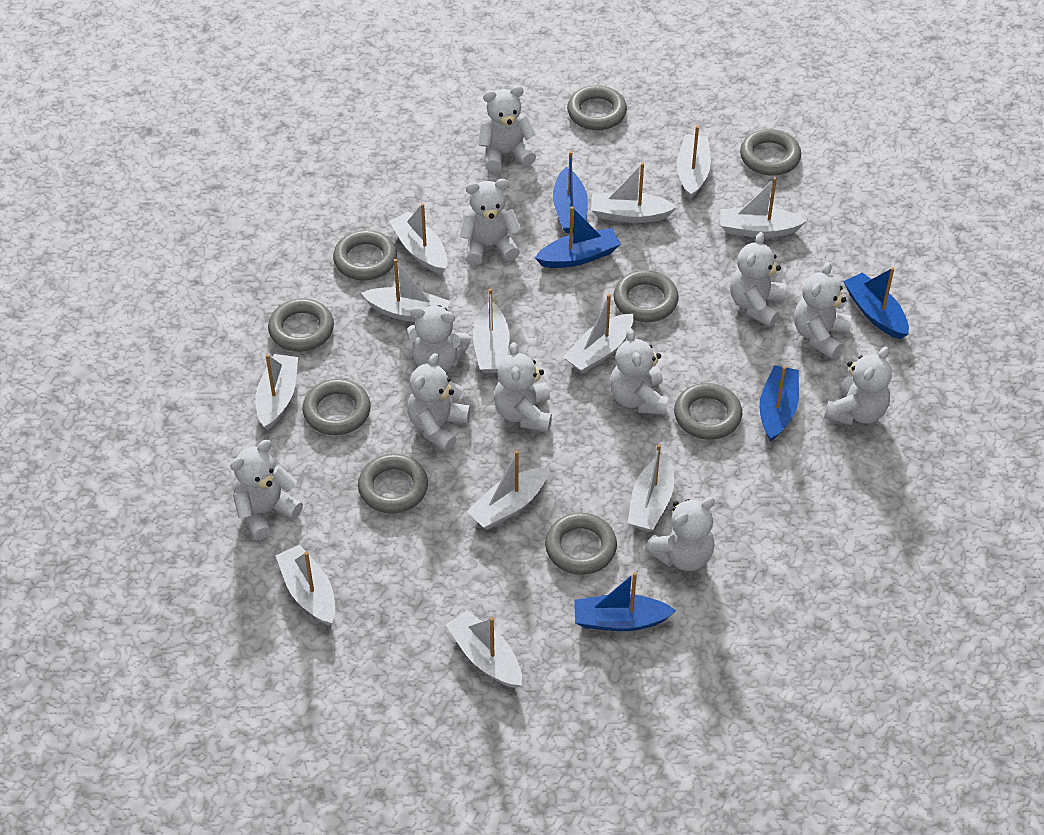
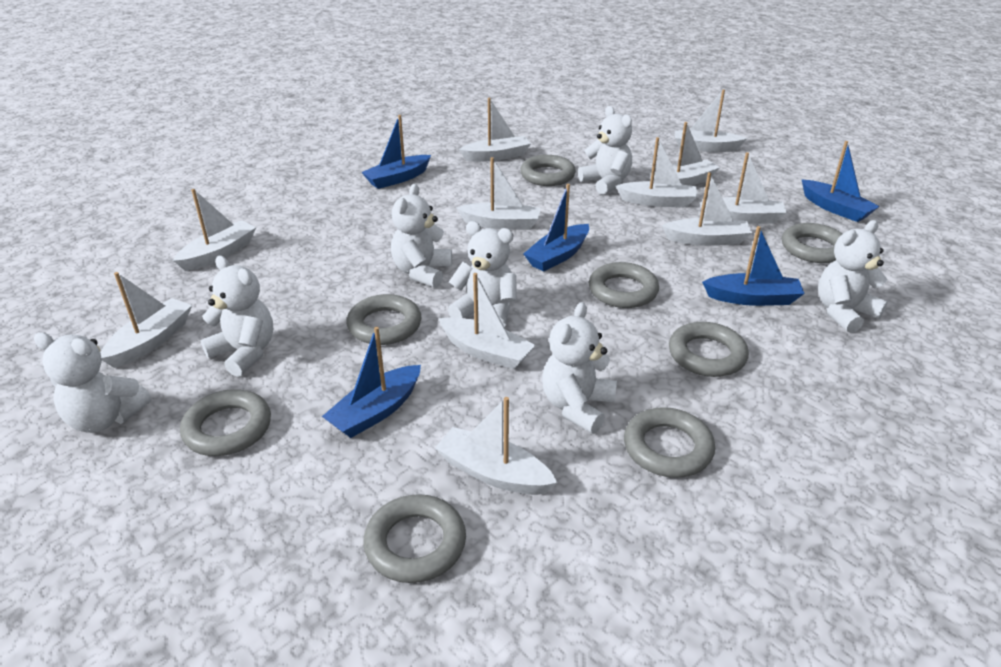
grey ring: 9 -> 8
white boat: 12 -> 11
white teddy bear: 11 -> 7

